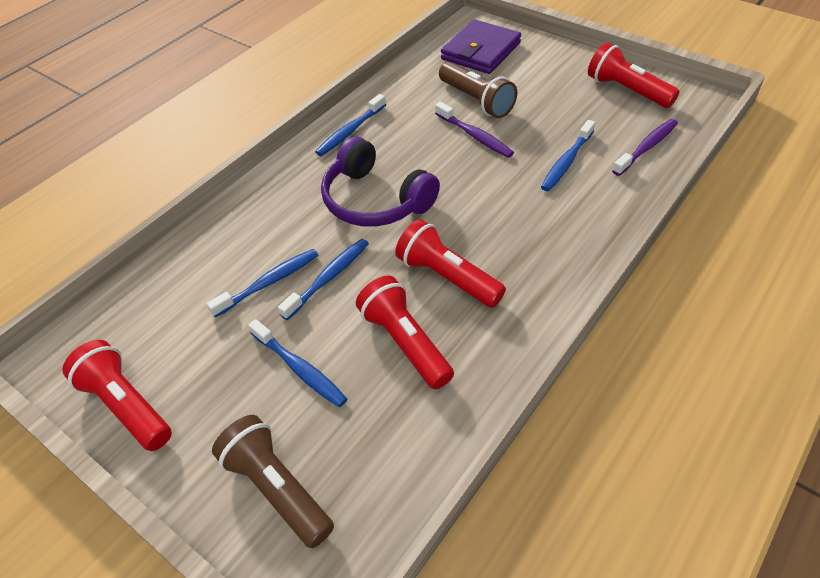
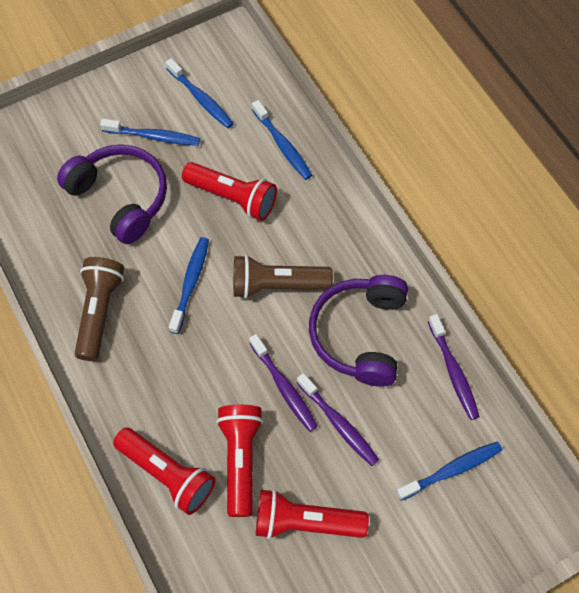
purple headphones: 1 -> 2
purple toothbrush: 2 -> 3
purple wallet: 1 -> 0

